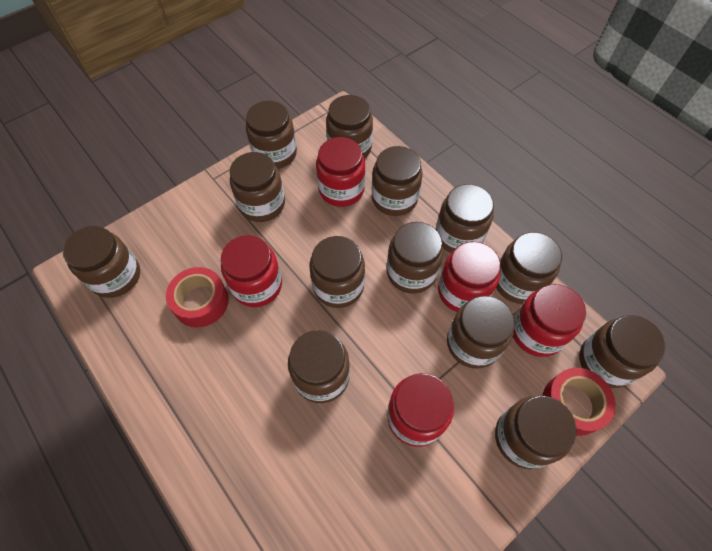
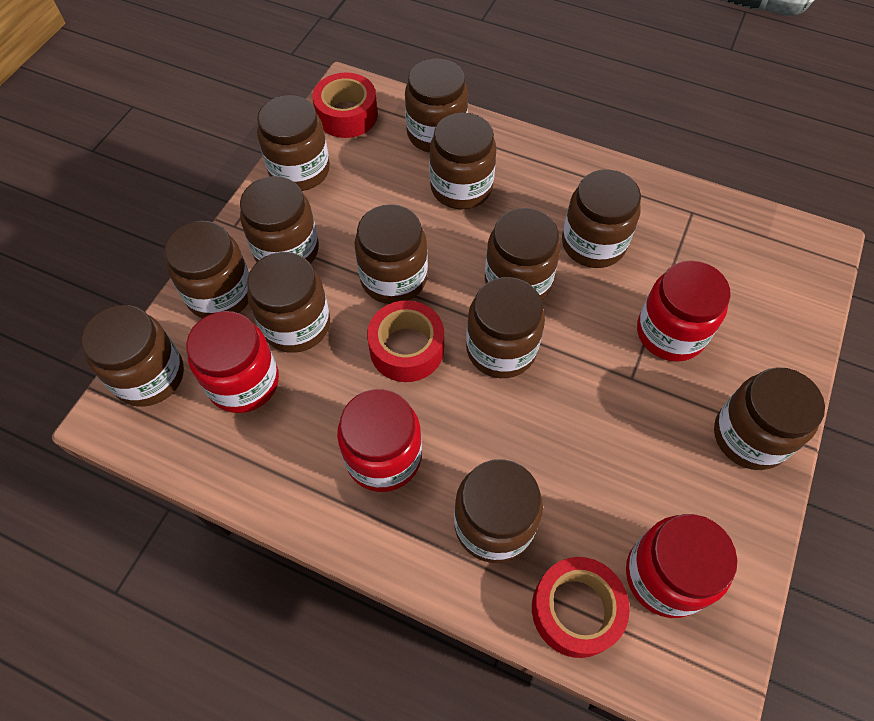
red jar: 5 -> 4
red tape: 2 -> 3

